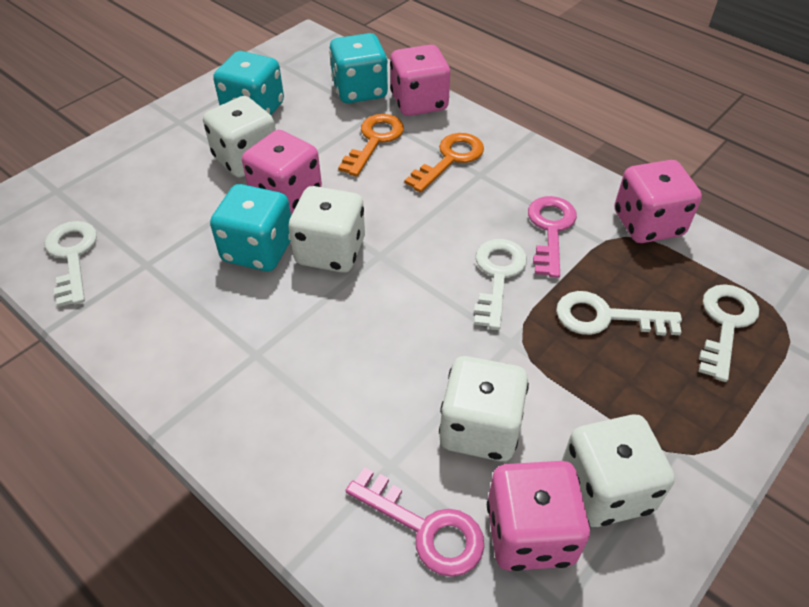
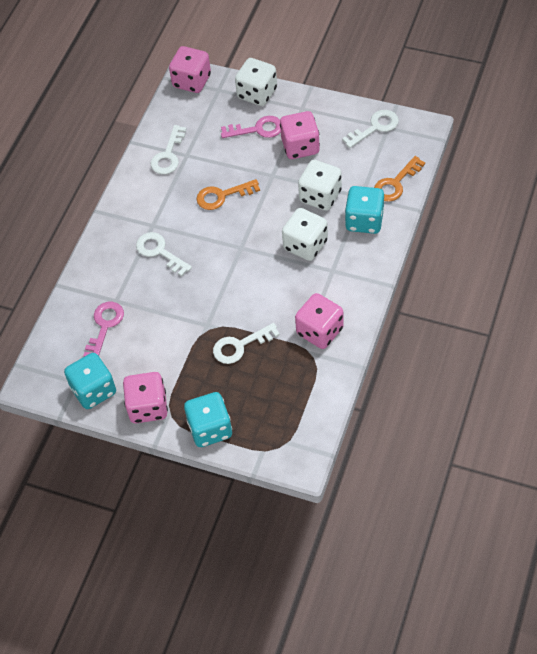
white dice: 4 -> 3

